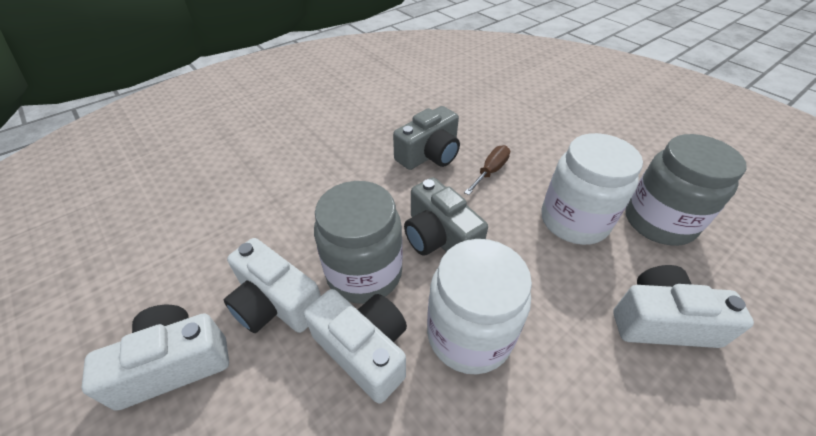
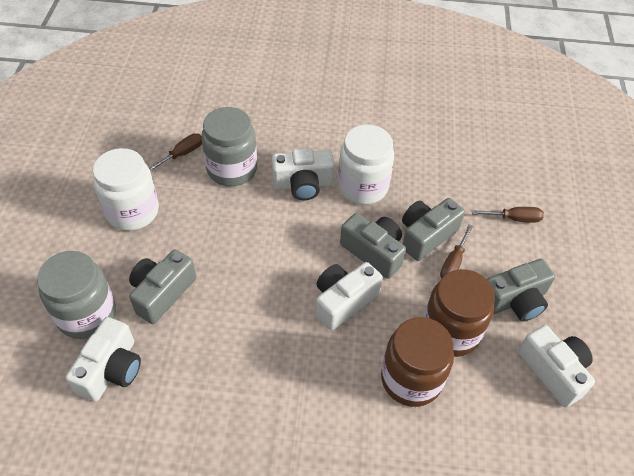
brown jar: 0 -> 2
brown screwdriver: 1 -> 3
grey camera: 2 -> 4

